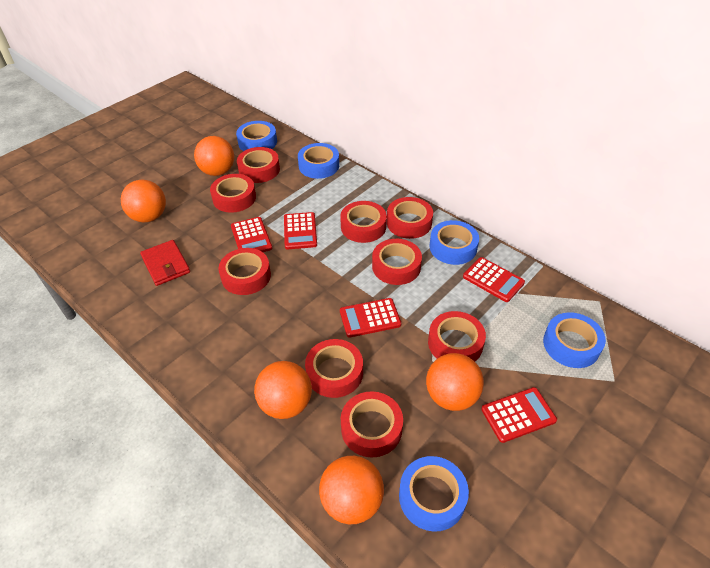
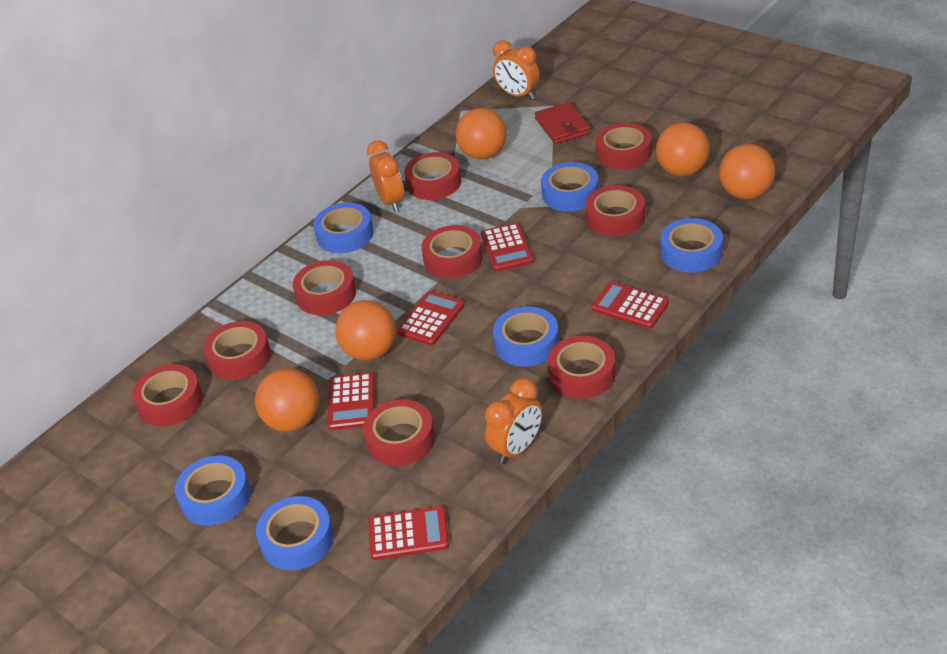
blue tape: 5 -> 6
orange clock: 0 -> 3

